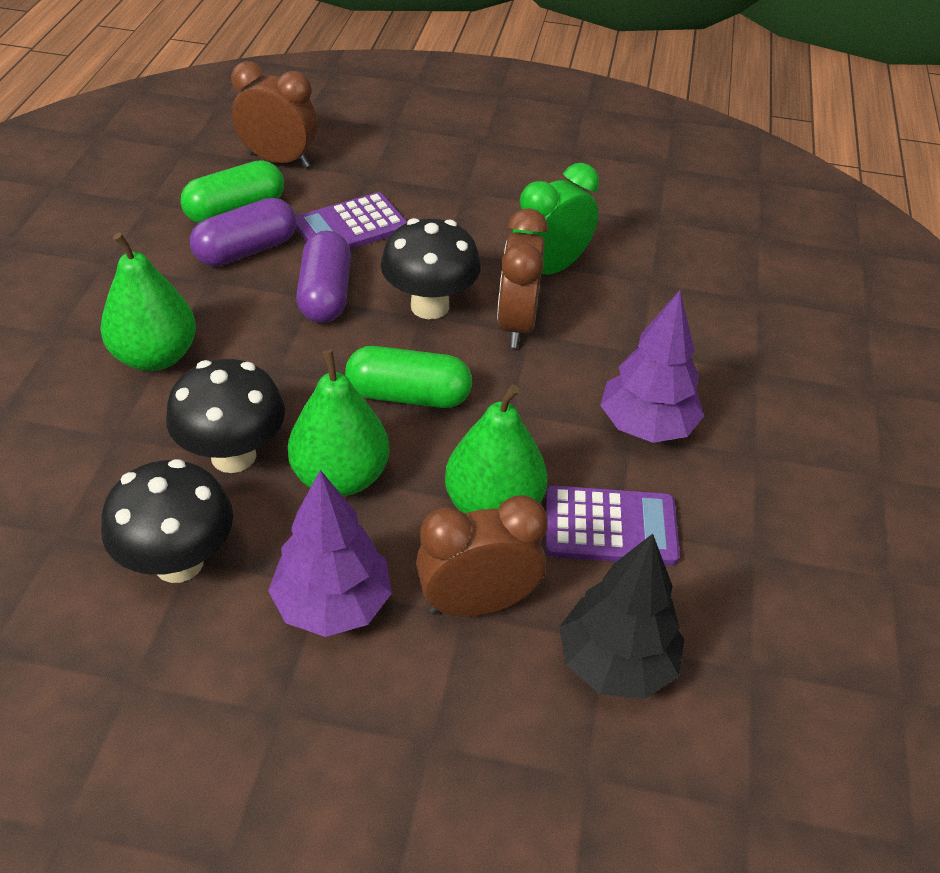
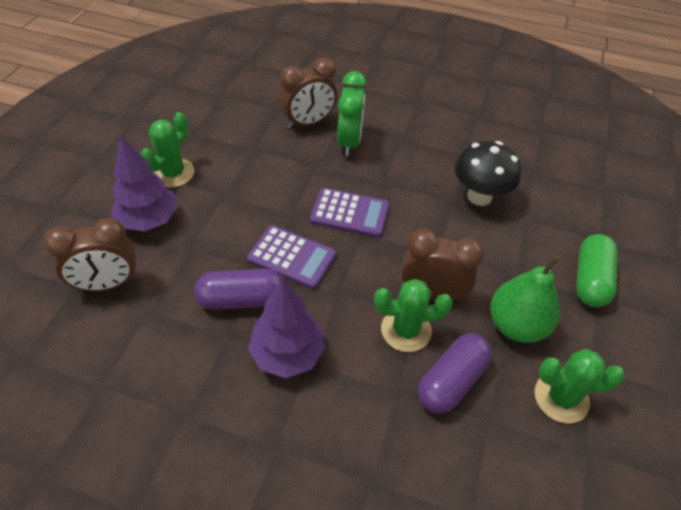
black mushroom: 3 -> 1
black tree: 1 -> 0
green cactus: 0 -> 3
green capsule: 2 -> 1
green pear: 3 -> 1

